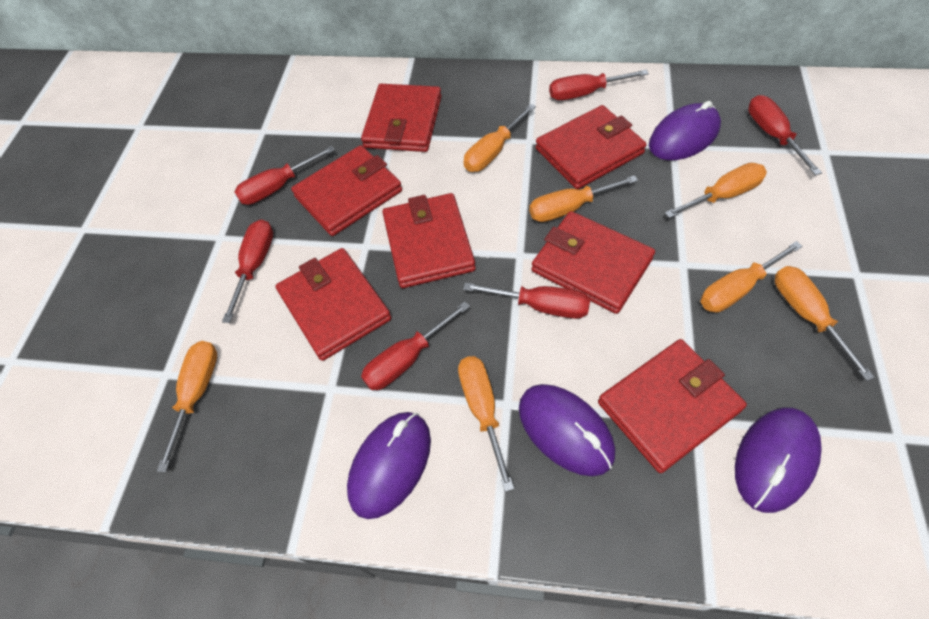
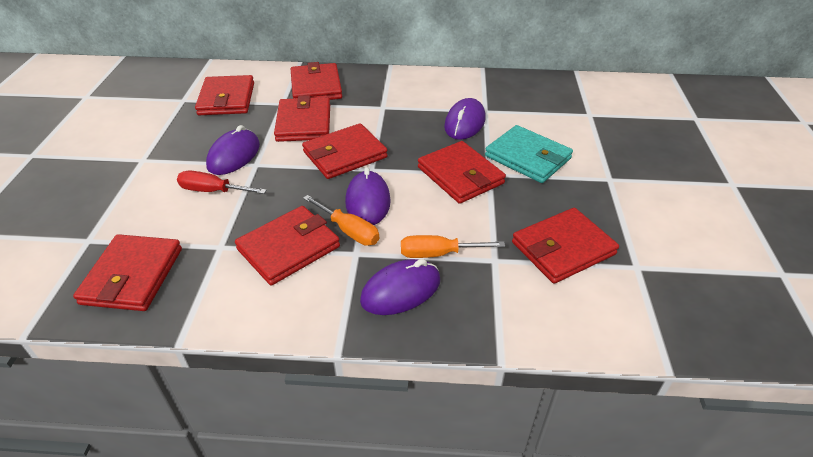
orange screwdriver: 7 -> 2
red screwdriver: 6 -> 1
red wallet: 7 -> 8
turquoise wallet: 0 -> 1

